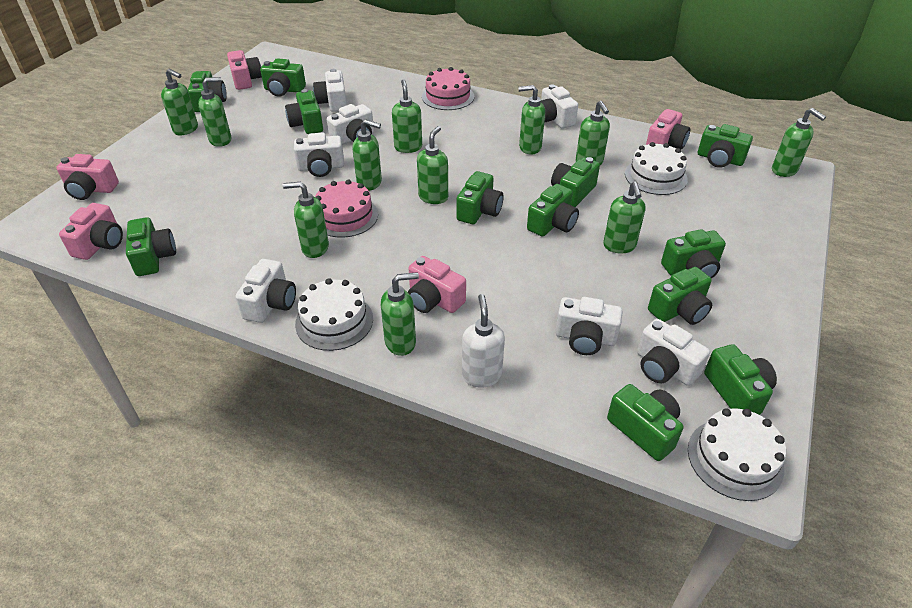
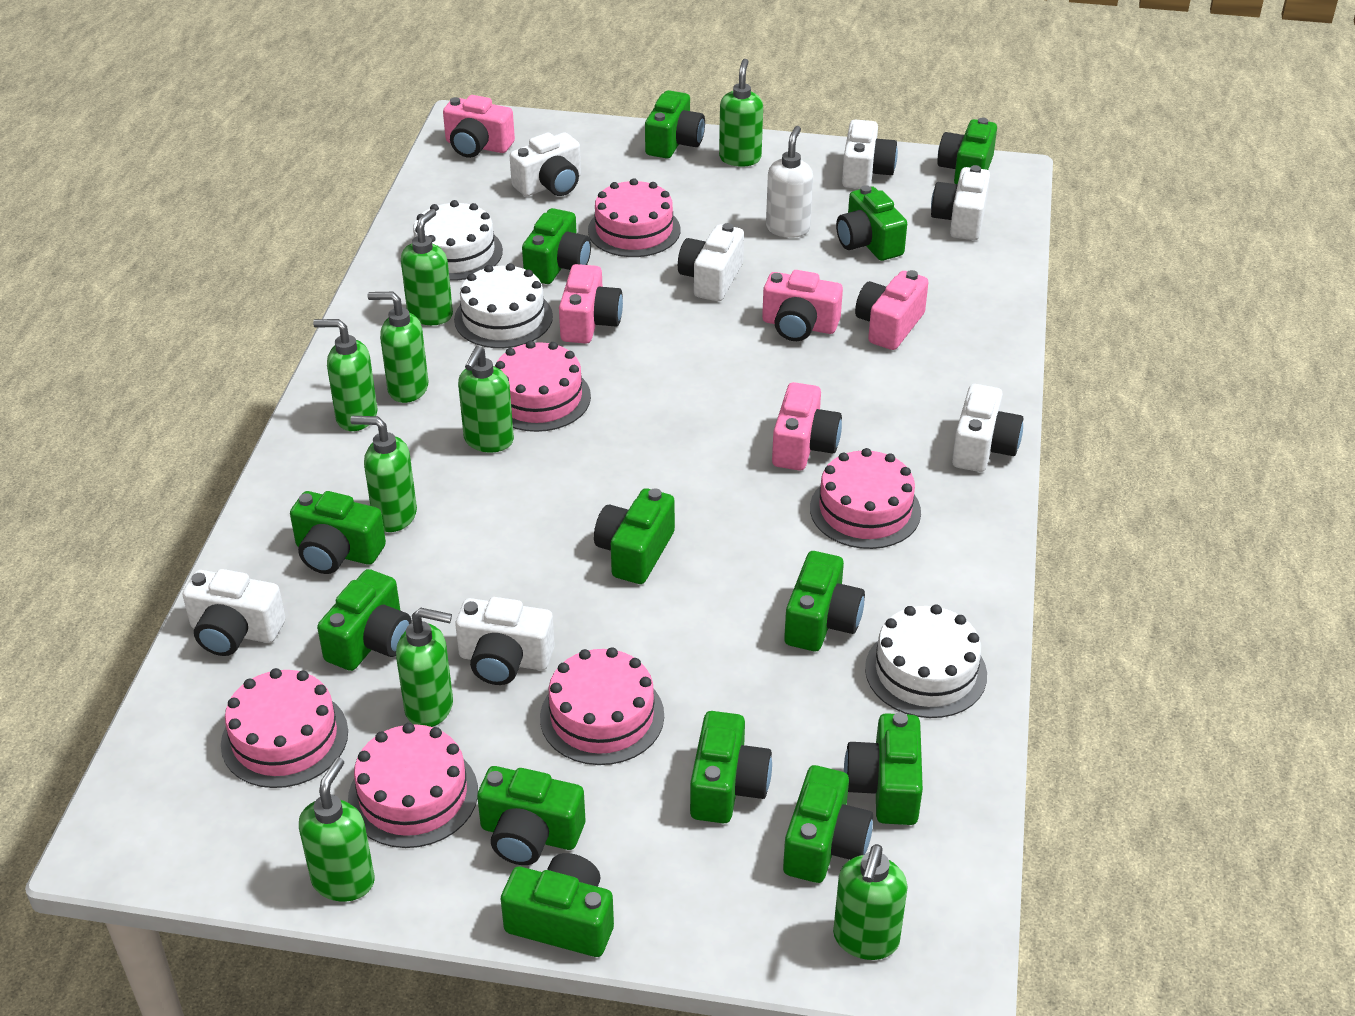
green camera: 12 -> 13
green soap dispenser: 11 -> 9
pink cake: 2 -> 6

